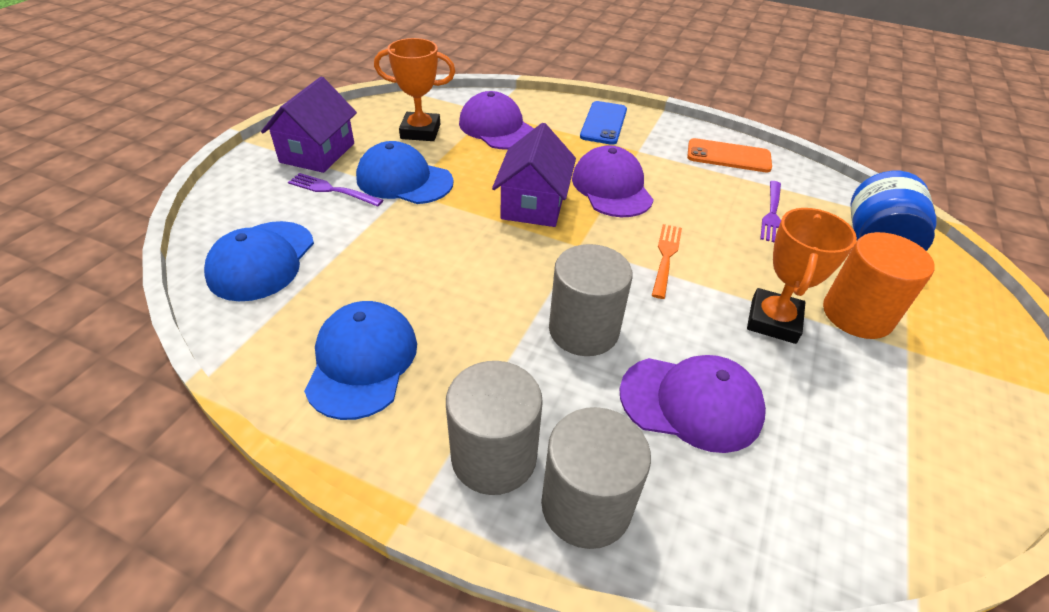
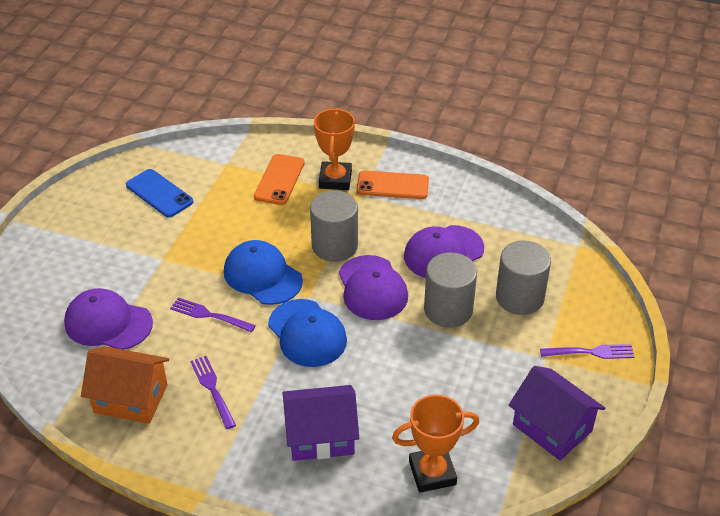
blue cap: 3 -> 2
blue jar: 1 -> 0
orange cylinder: 1 -> 0
orange fork: 1 -> 0
orange house: 0 -> 1
orange phone: 1 -> 2
purple fork: 2 -> 3

